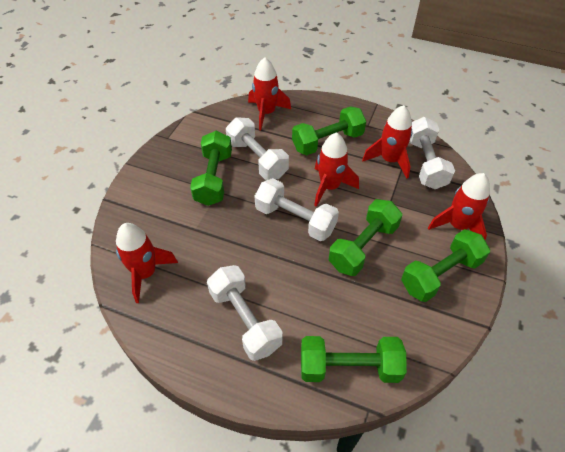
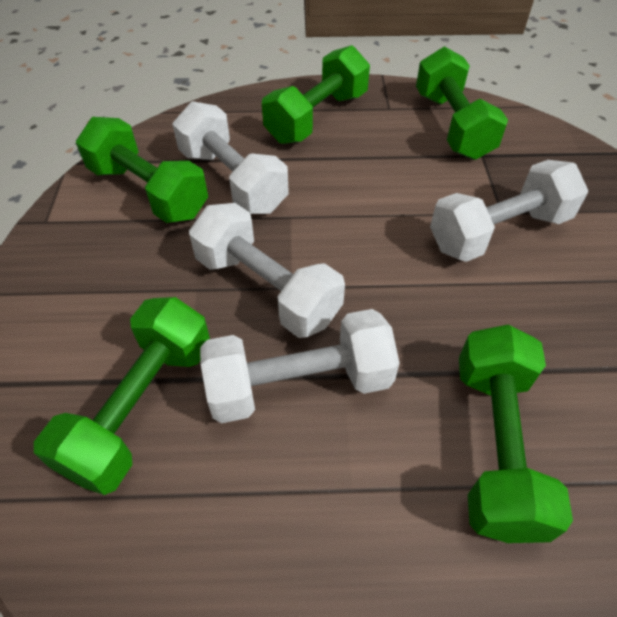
red rocket: 5 -> 0

